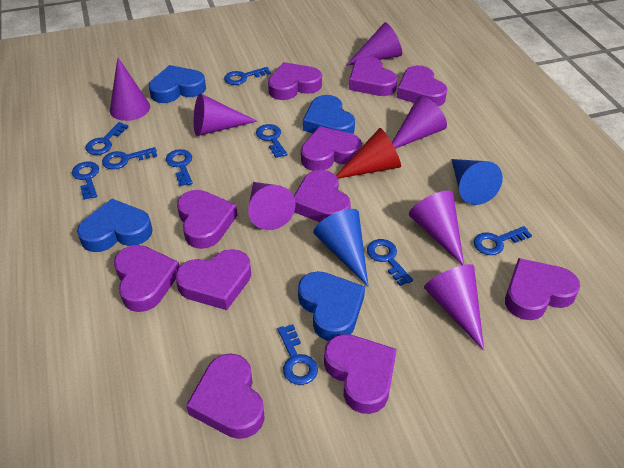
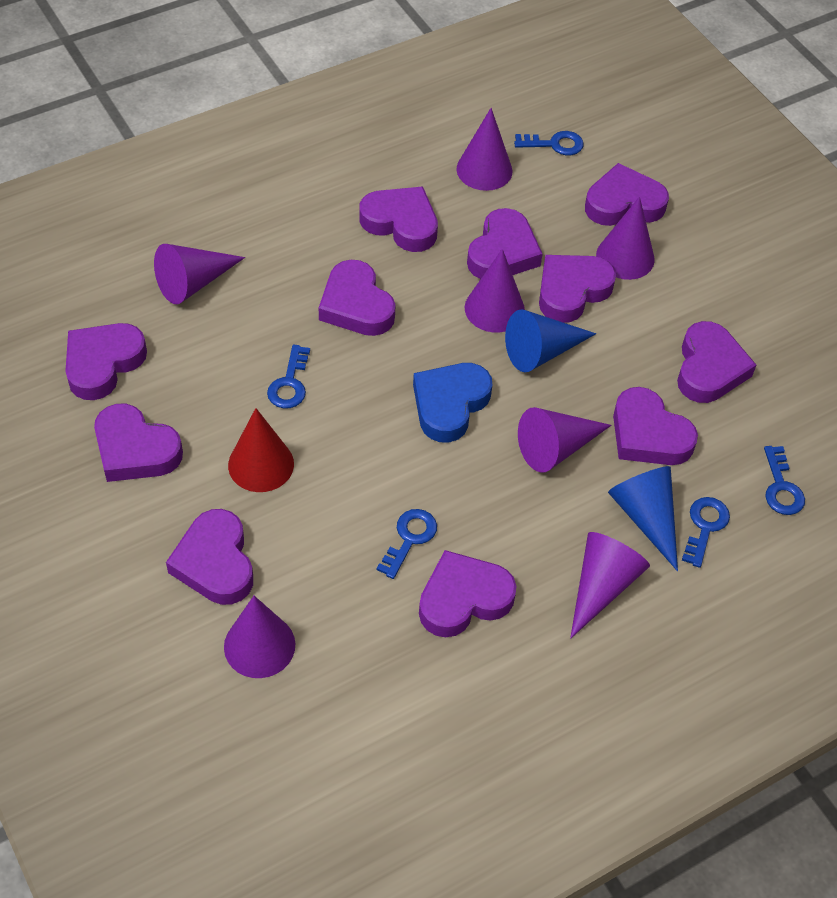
blue heart: 4 -> 1
blue key: 9 -> 5

